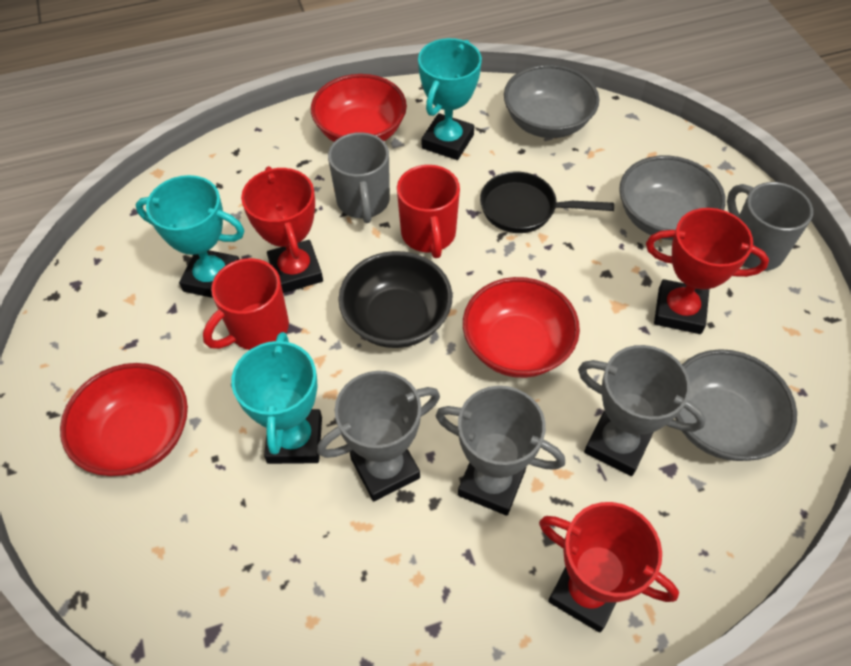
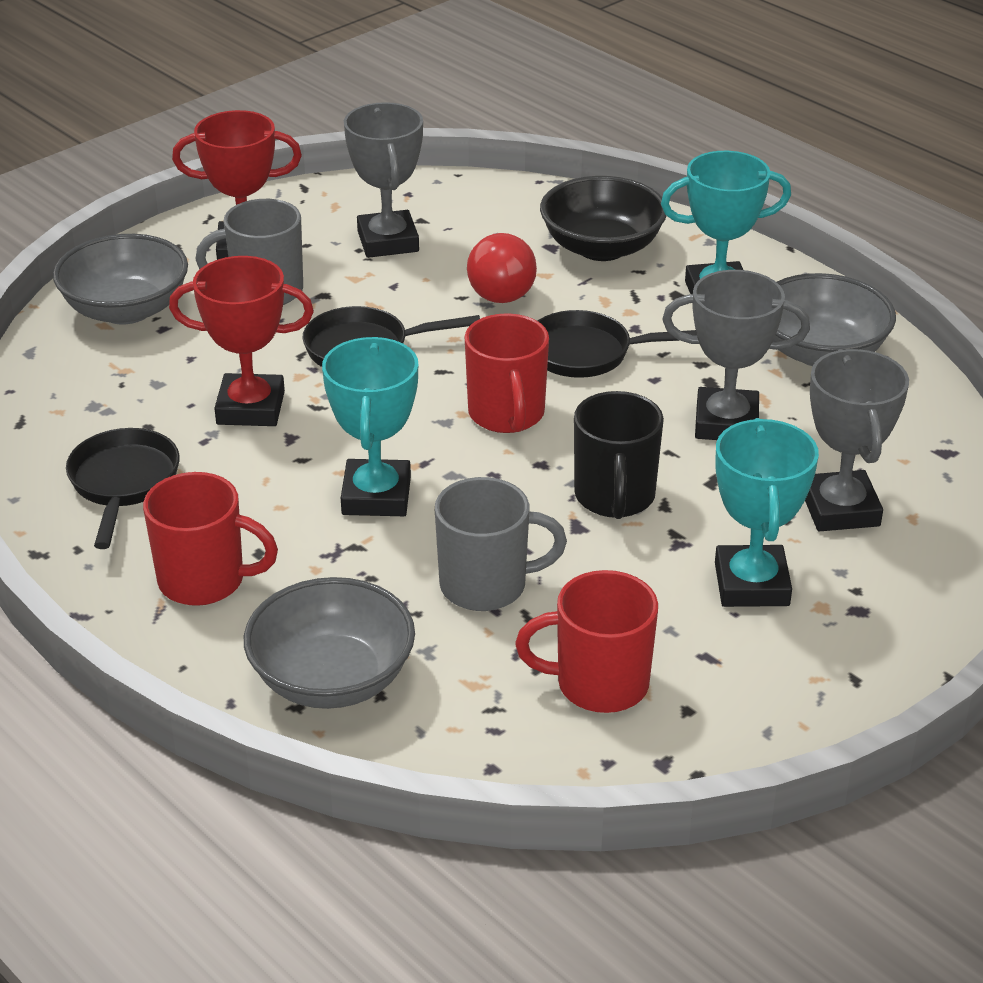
black mug: 0 -> 1
black pan: 1 -> 3
red bowl: 3 -> 0
red light bulb: 0 -> 1
red mug: 2 -> 3
red trophy: 3 -> 2

